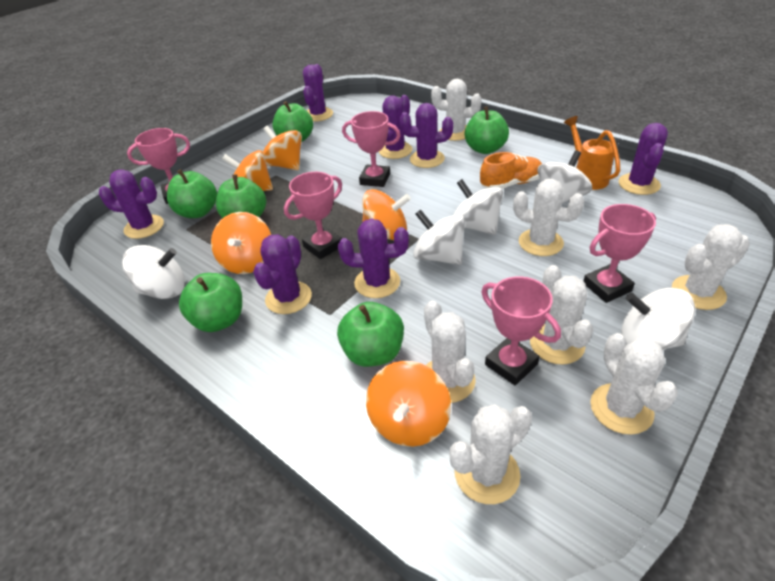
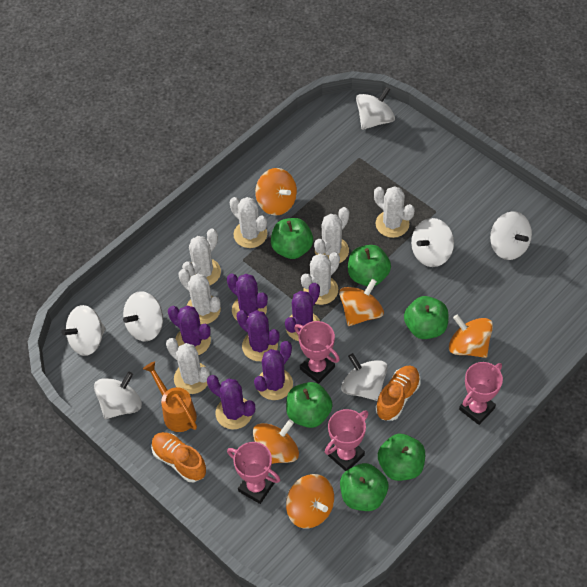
orange shoe: 1 -> 2
pink trophy: 5 -> 4
purple cactus: 7 -> 6
white spinning top: 5 -> 7

